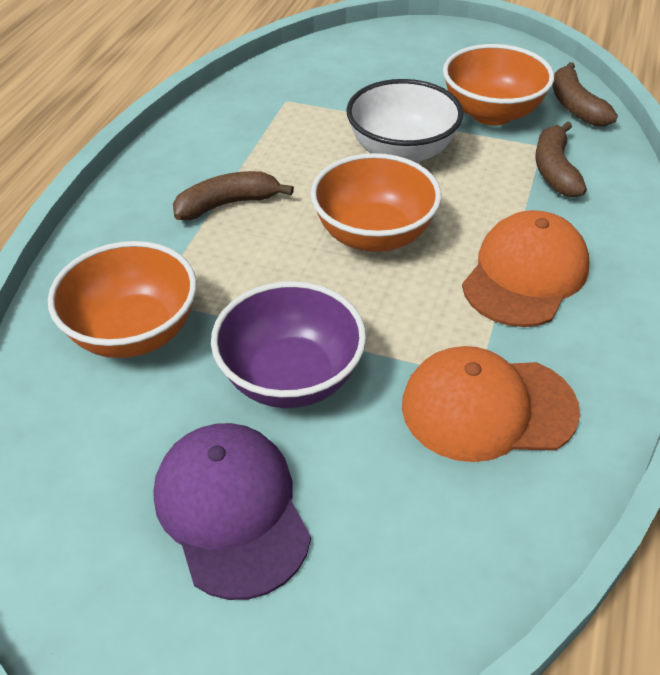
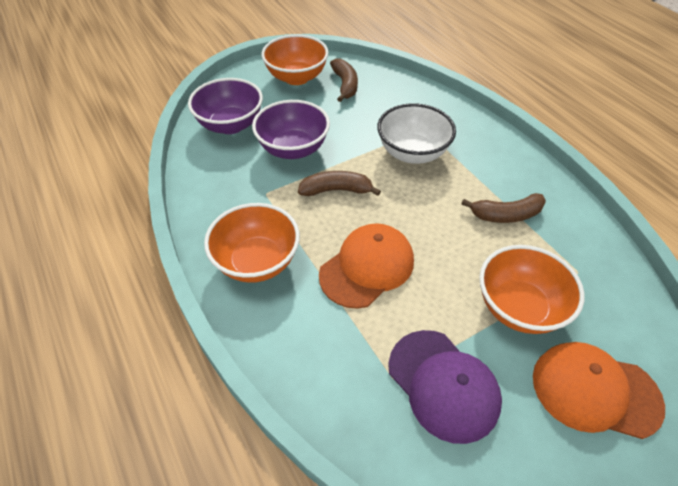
purple bowl: 1 -> 2

